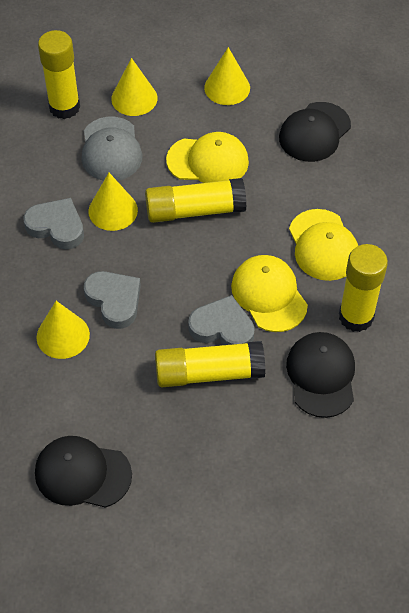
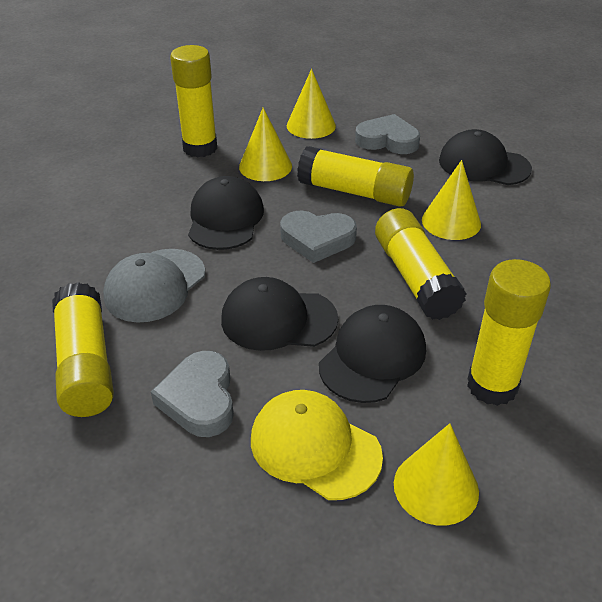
black cap: 3 -> 4
yellow cap: 3 -> 1
yellow glue stick: 4 -> 5

